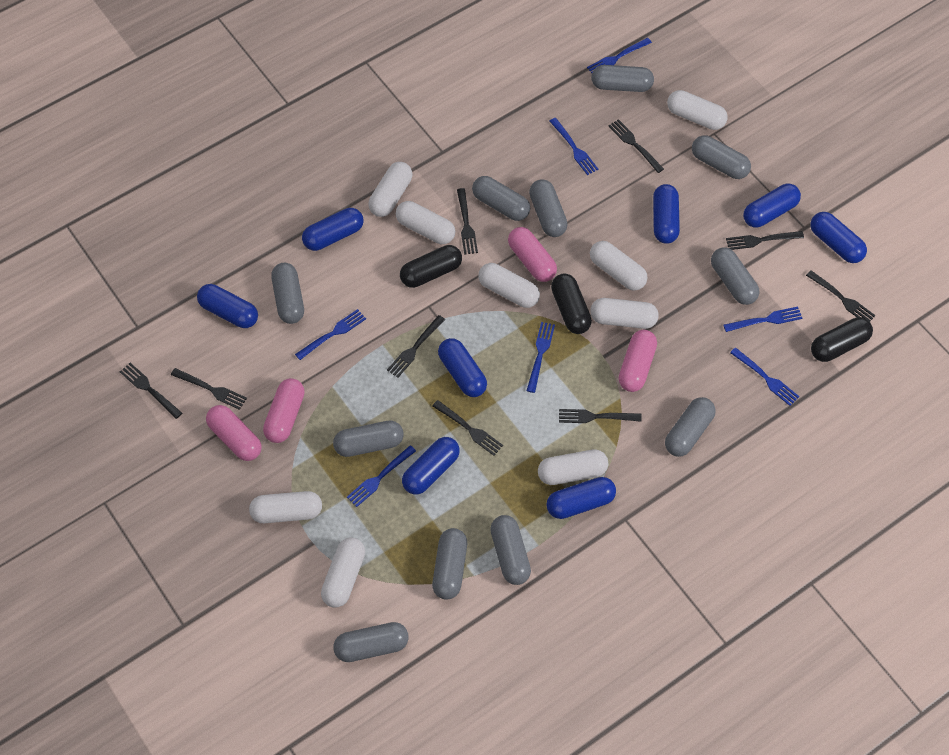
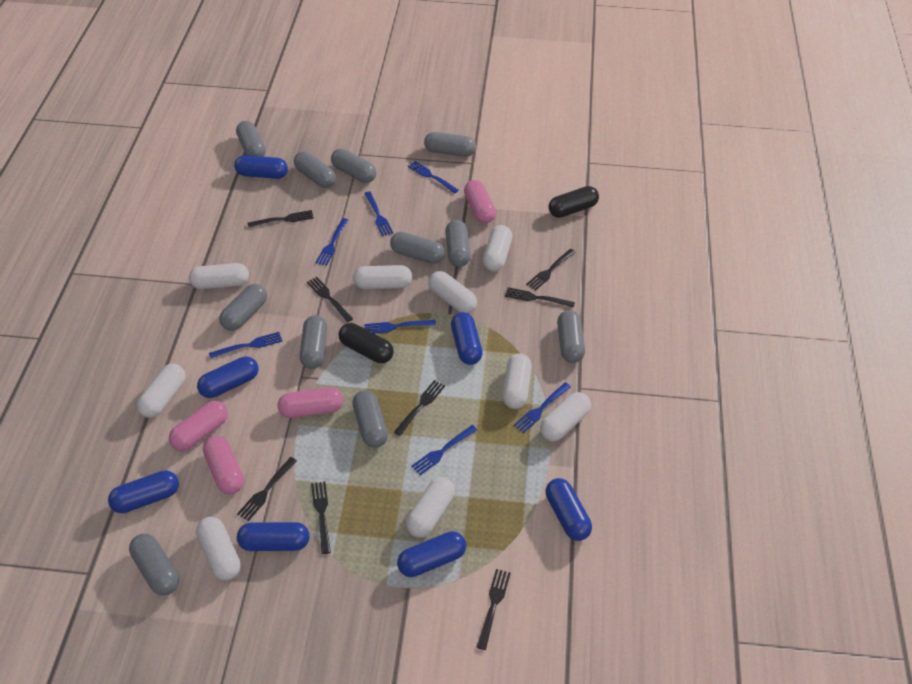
black capsule: 3 -> 2
black fork: 9 -> 8
blue capsule: 8 -> 7

